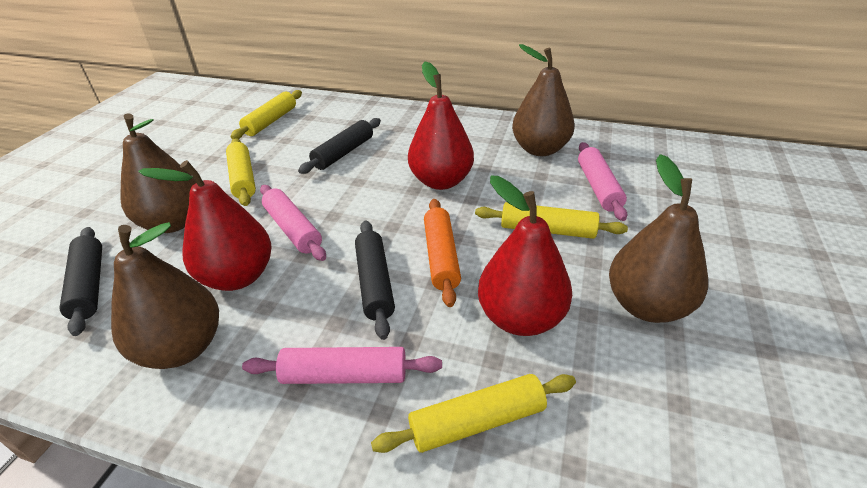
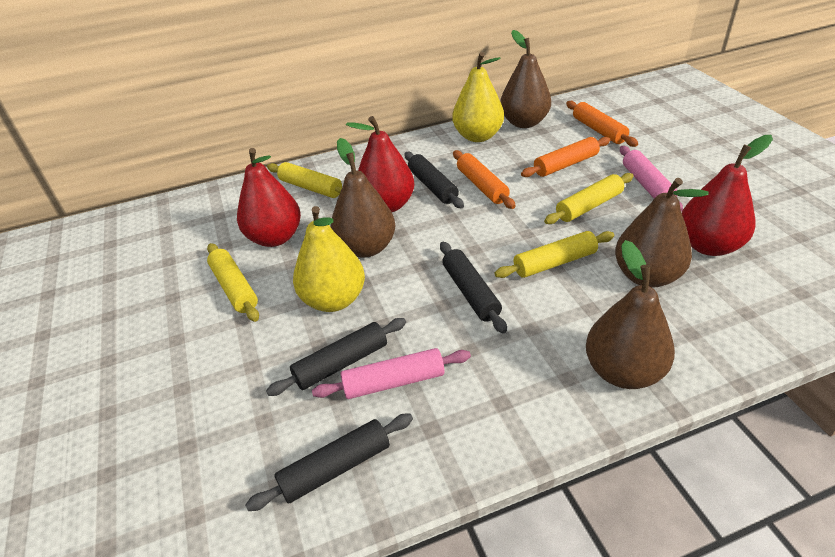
black rolling pin: 3 -> 4
orange rolling pin: 1 -> 3
pink rolling pin: 3 -> 2
yellow pear: 0 -> 2

